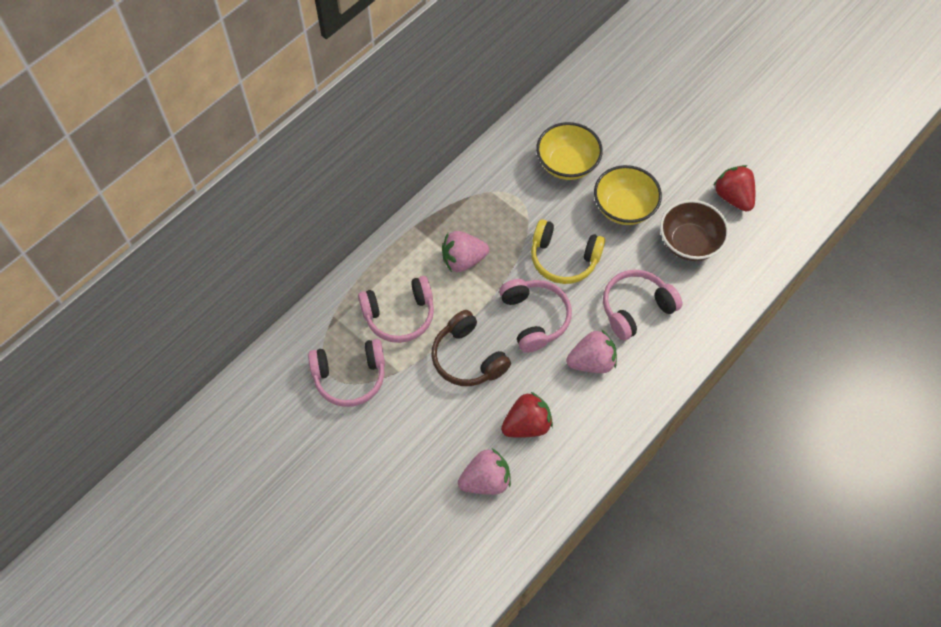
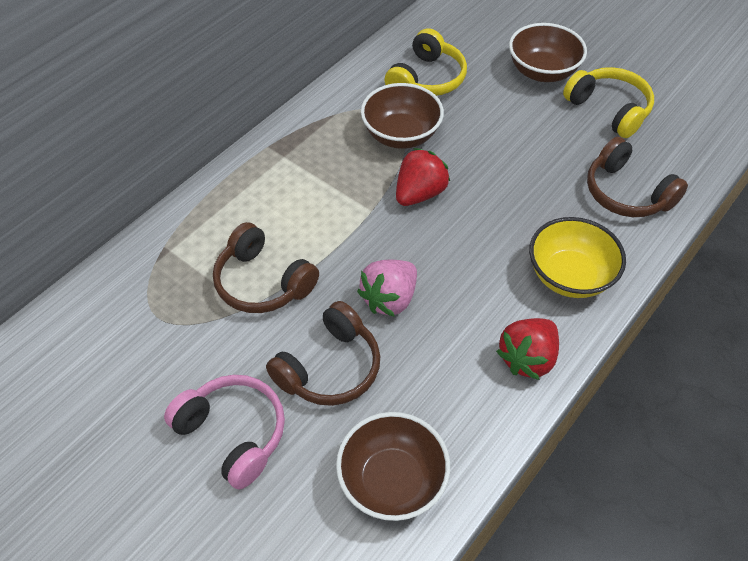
brown bowl: 1 -> 3
brown headphones: 1 -> 3
pink headphones: 4 -> 1
pink strawberry: 3 -> 1
yellow bowl: 2 -> 1
yellow headphones: 1 -> 2

